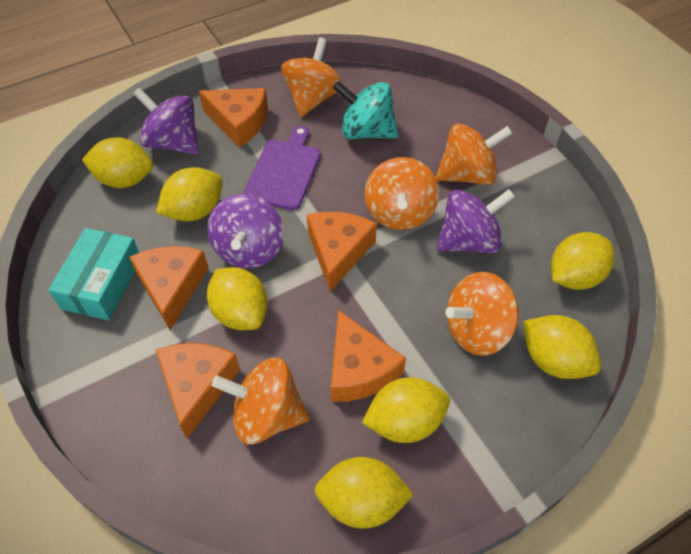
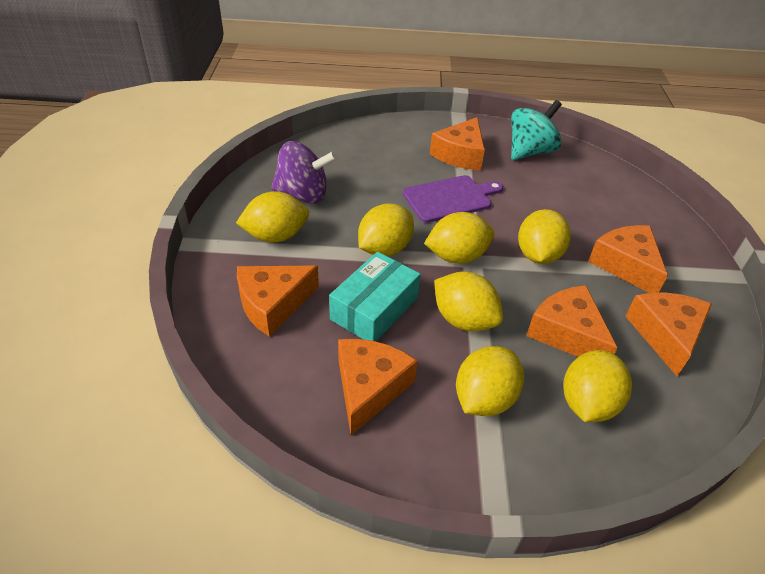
orange cheese: 5 -> 6
orange spinning top: 5 -> 0
purple spinning top: 3 -> 1

